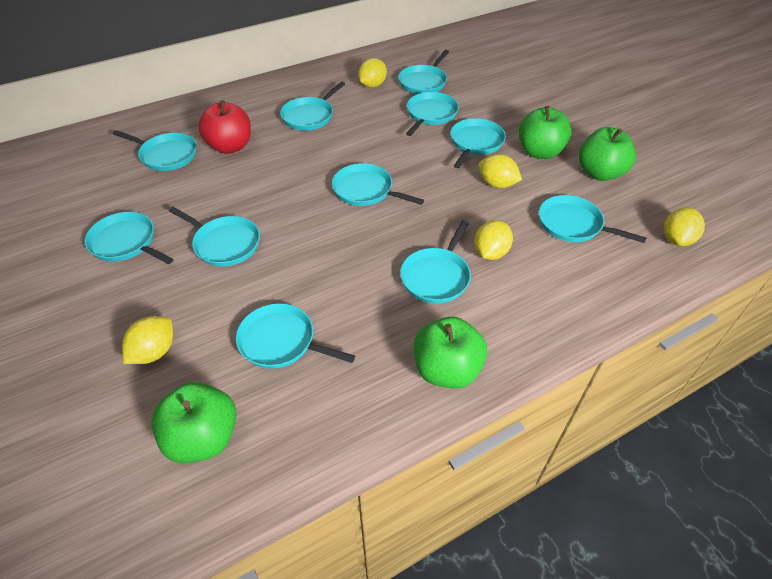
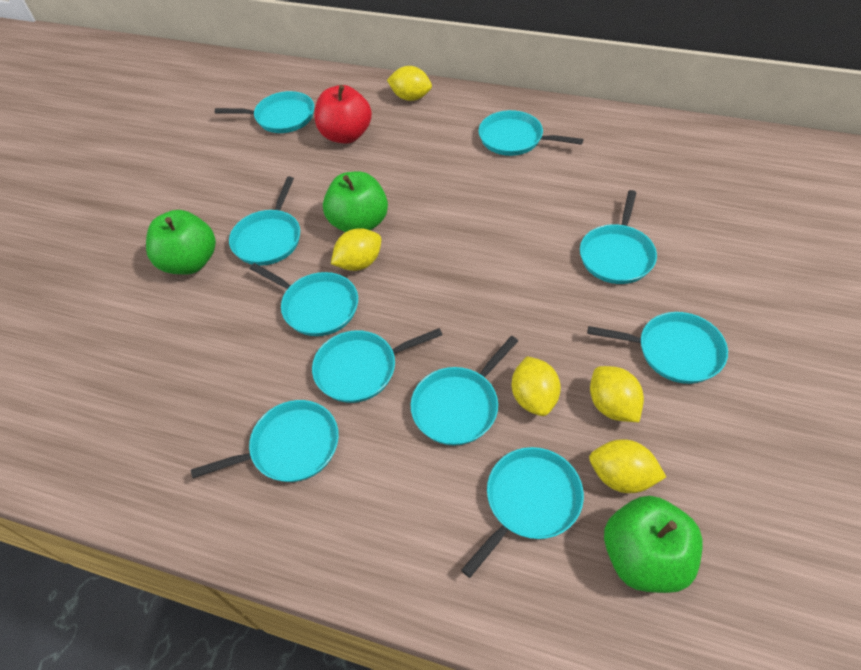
green apple: 4 -> 3
turquoise pan: 11 -> 10

